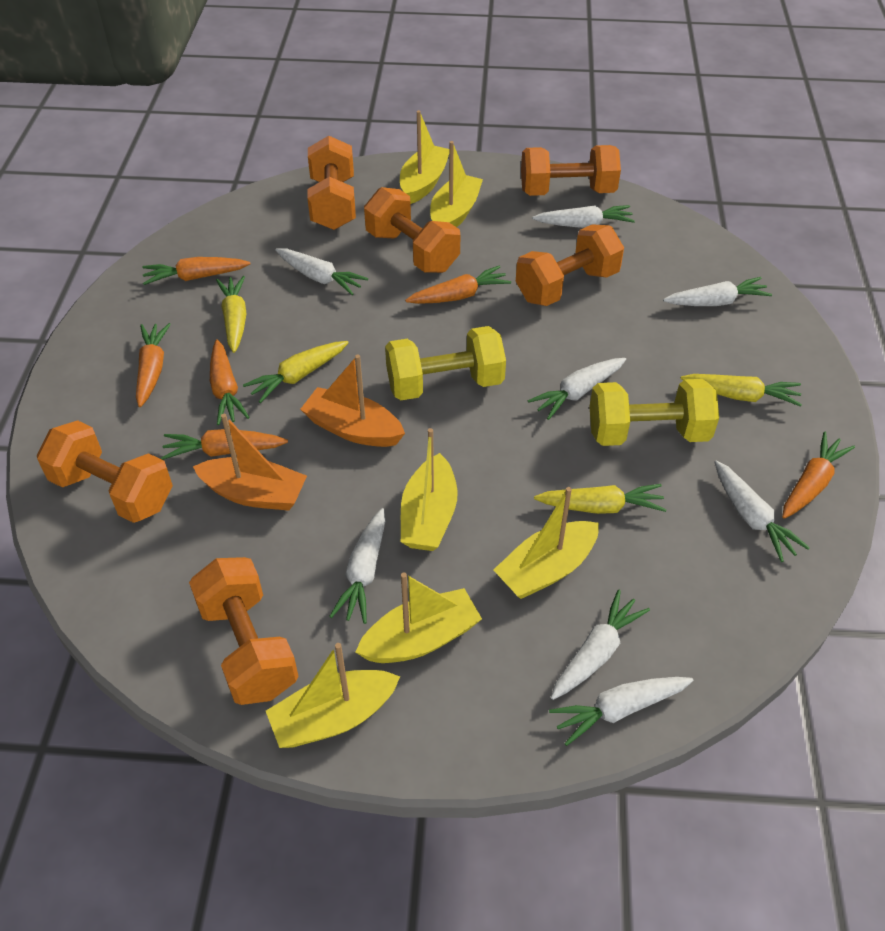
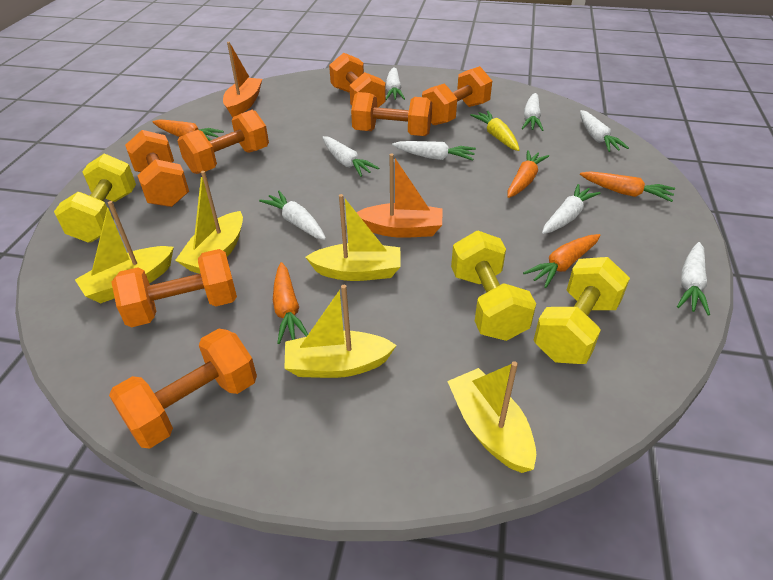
orange carrot: 6 -> 5
orange dumbbell: 6 -> 7
yellow boat: 6 -> 5
yellow carrot: 4 -> 1
yellow dumbbell: 2 -> 3

